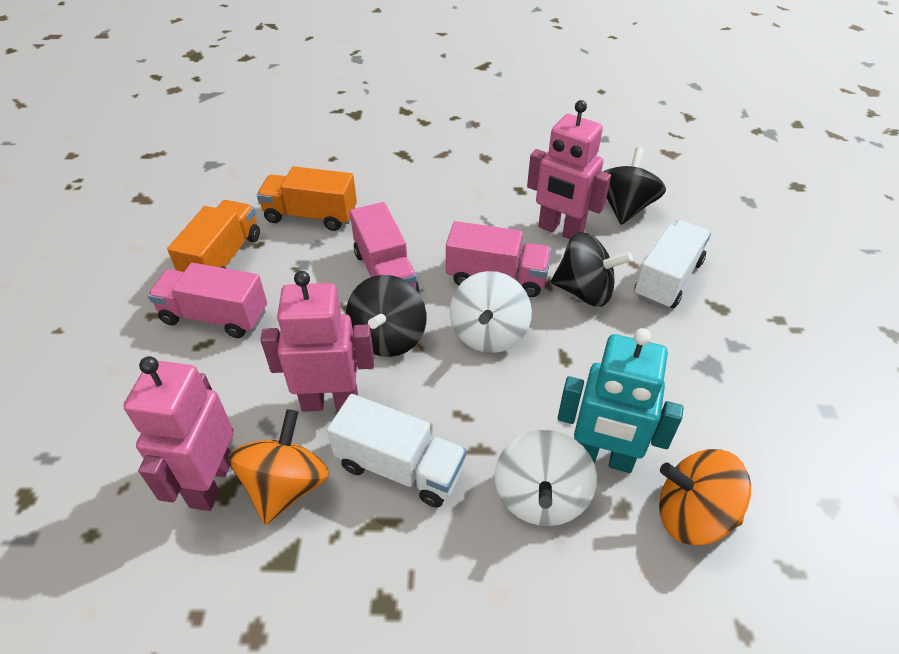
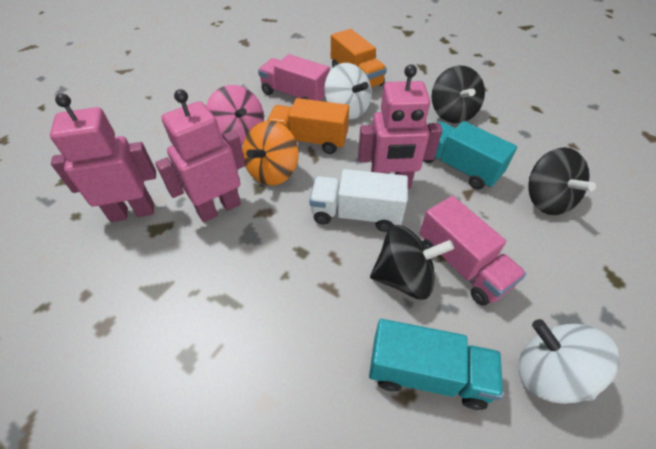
orange spinning top: 2 -> 1
pink spinning top: 0 -> 1
pink truck: 3 -> 2
turquoise robot: 1 -> 0
turquoise truck: 0 -> 2
white truck: 2 -> 1

